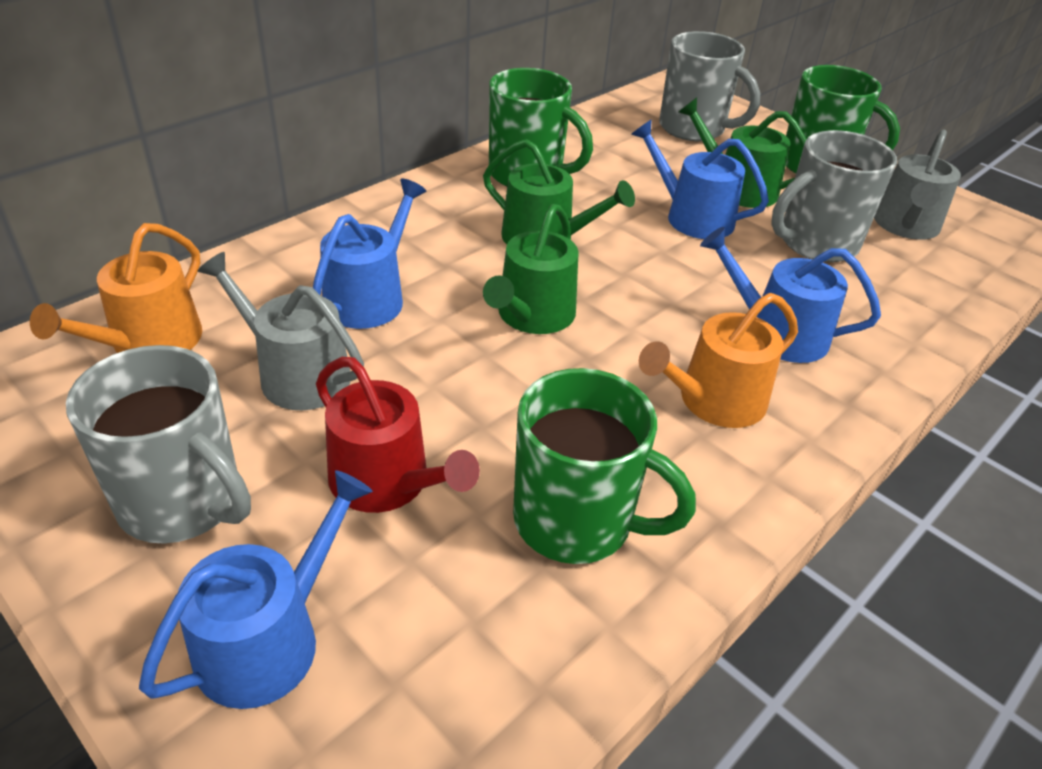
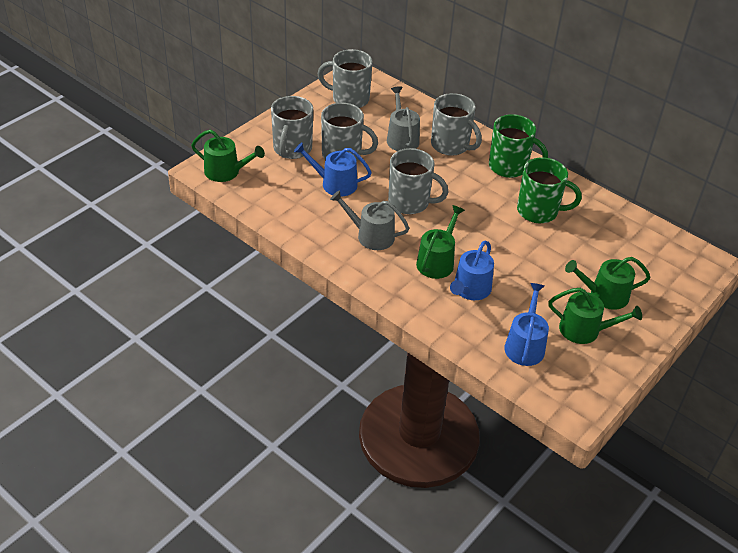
blue watering can: 4 -> 3
green mug: 3 -> 2
green watering can: 3 -> 4
grey mug: 3 -> 5
orange watering can: 2 -> 0
red watering can: 1 -> 0

